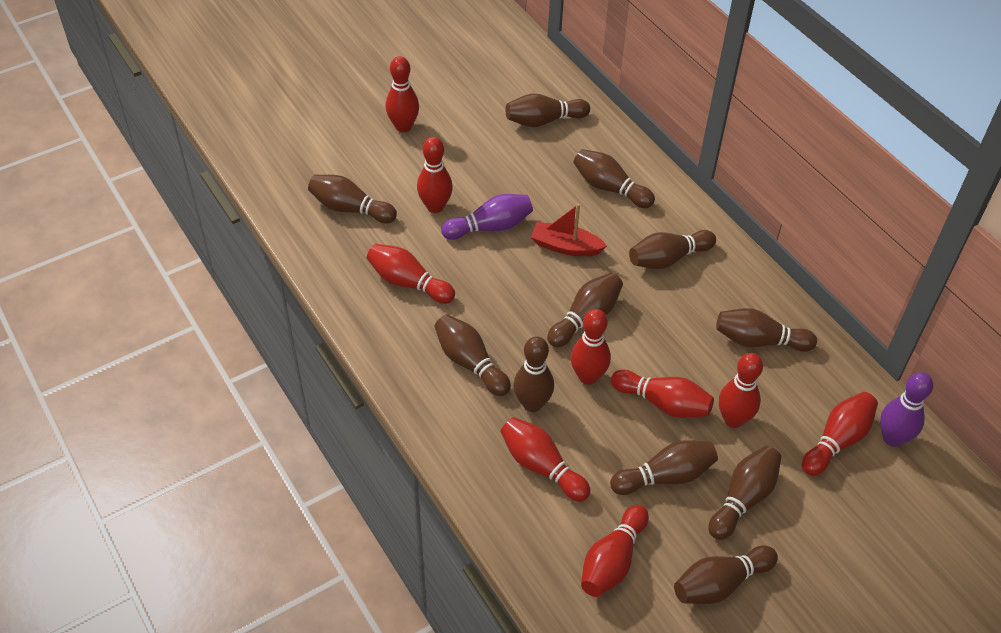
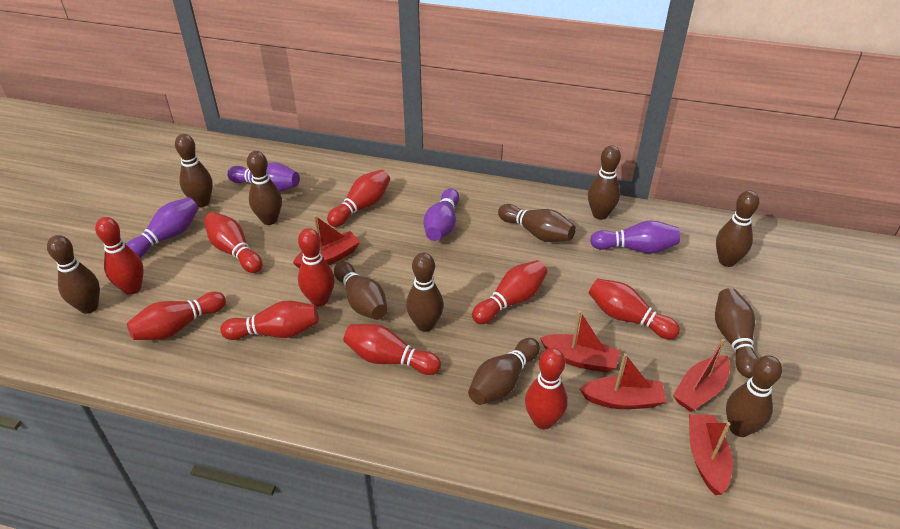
purple bowling pin: 2 -> 4
red boat: 1 -> 5
red bowling pin: 9 -> 10

